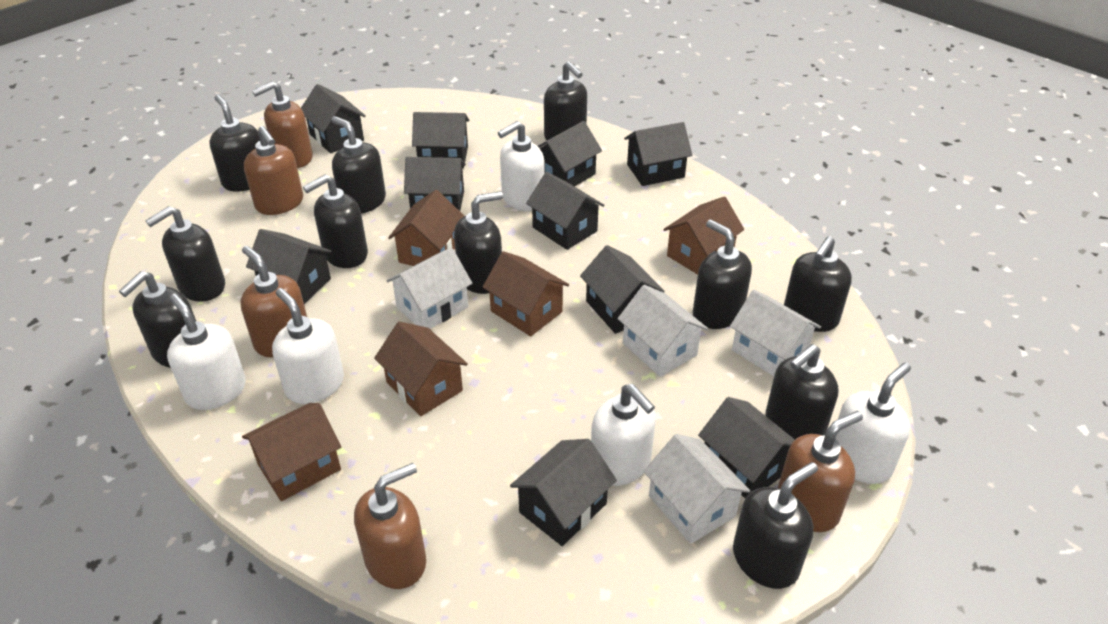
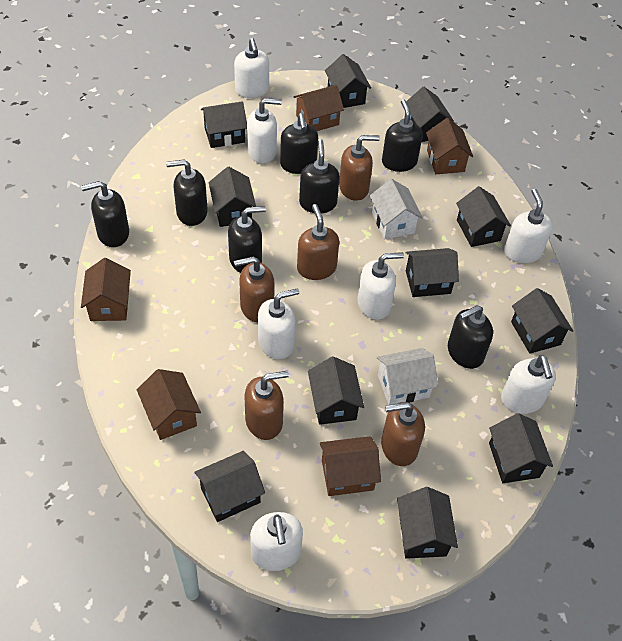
black house: 10 -> 11
black soap dispenser: 11 -> 7
white house: 4 -> 2
white soap dispenser: 5 -> 7

